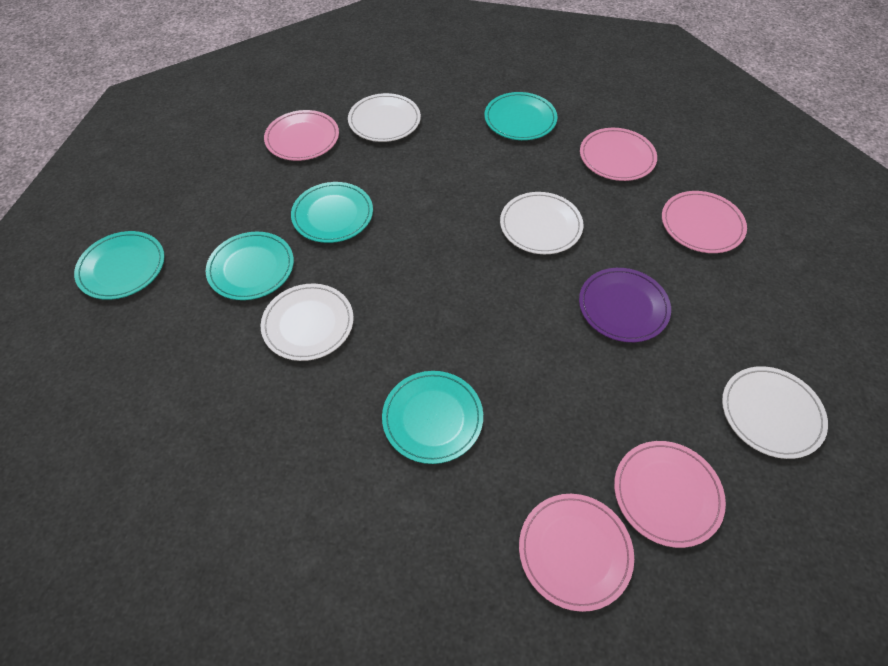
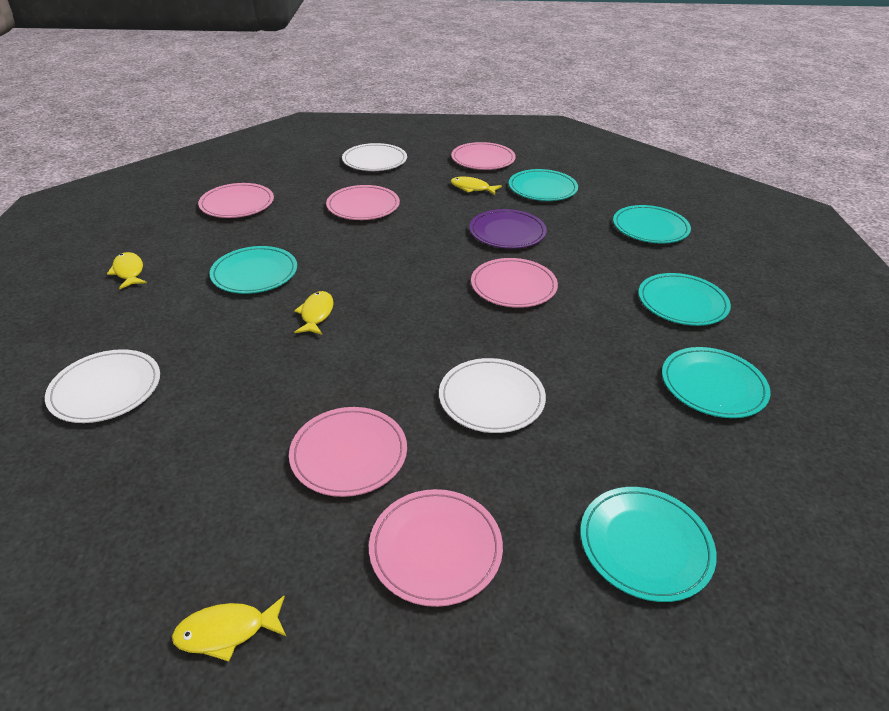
pink plate: 5 -> 6
turquoise plate: 5 -> 6
white plate: 4 -> 3
yellow fish: 0 -> 4

